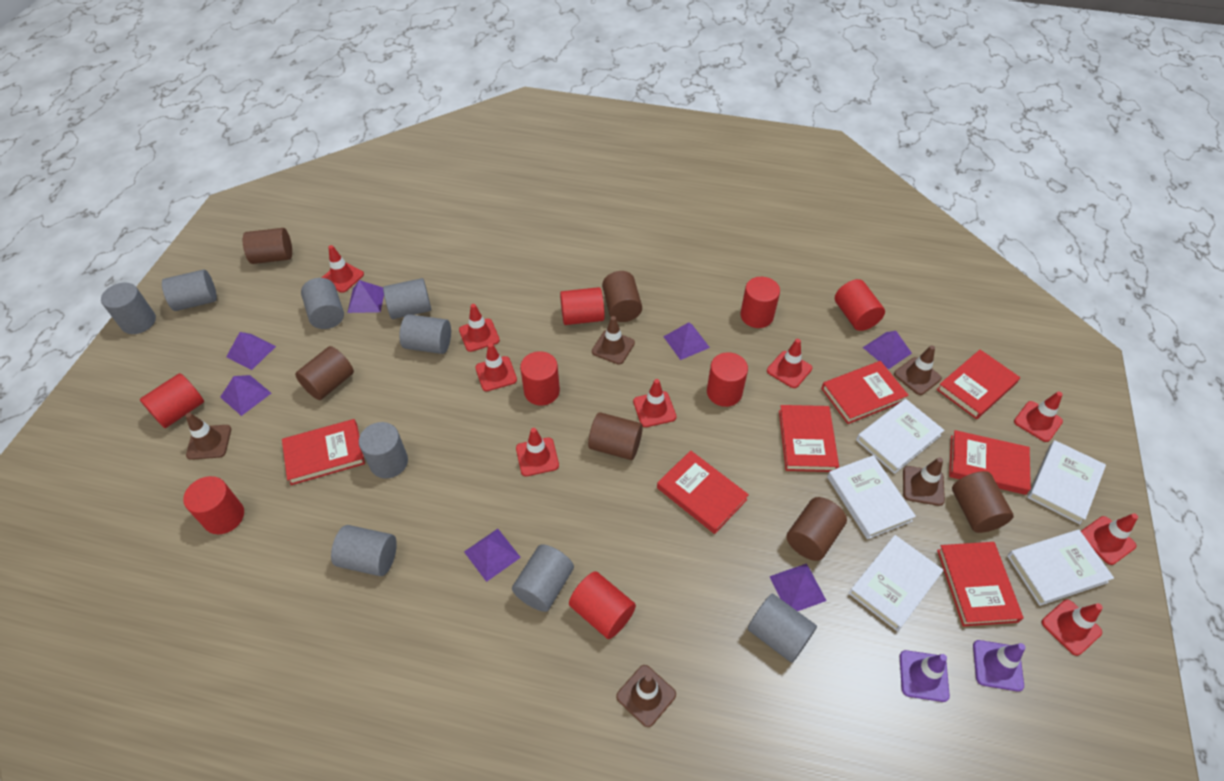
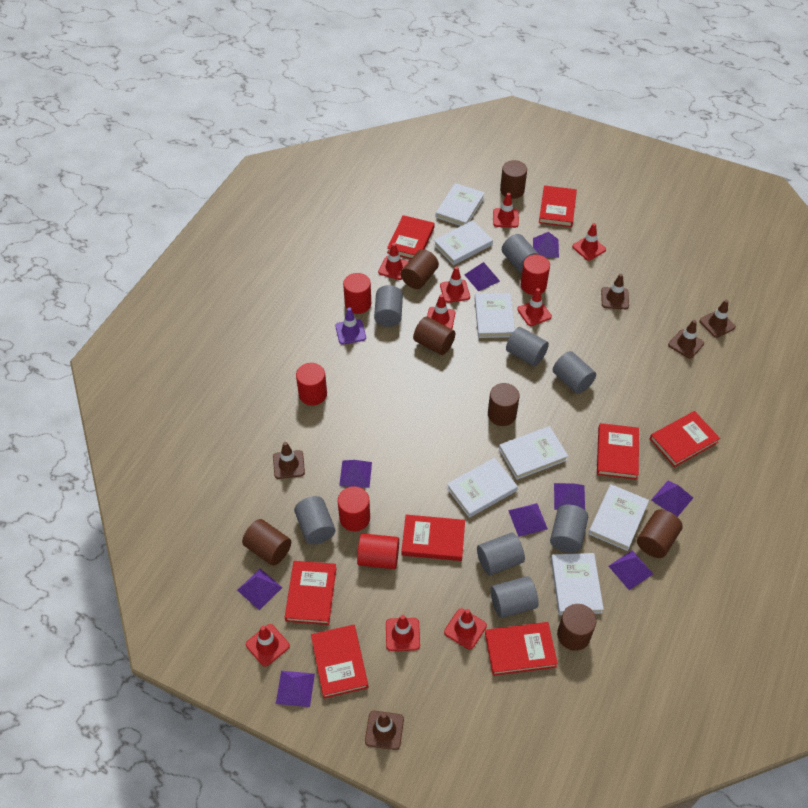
brown cylinder: 6 -> 7
grey cylinder: 9 -> 8
purple pyramid: 7 -> 9
purple traffic cone: 2 -> 1
red book: 7 -> 8
red cylinder: 8 -> 5
white book: 5 -> 7

